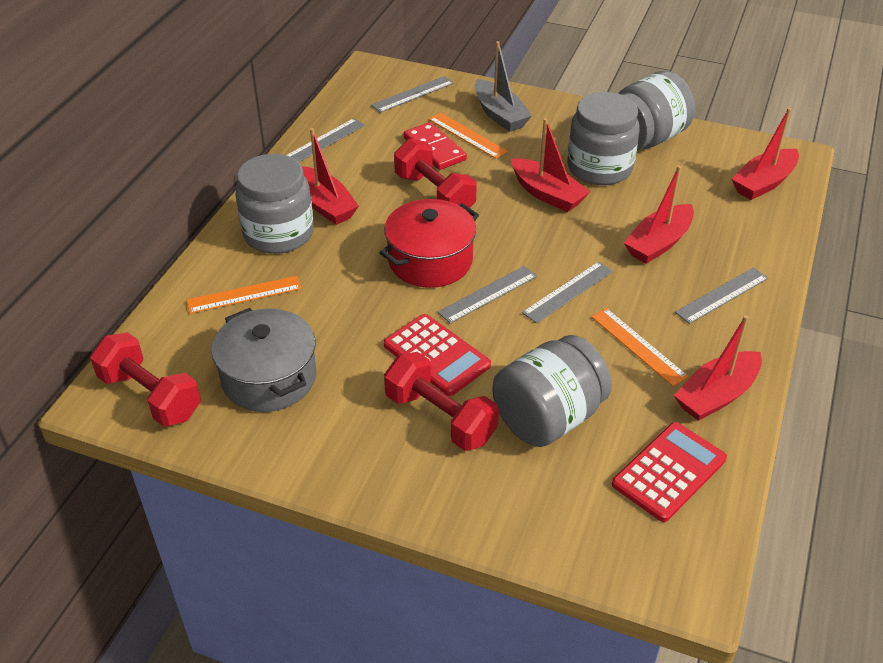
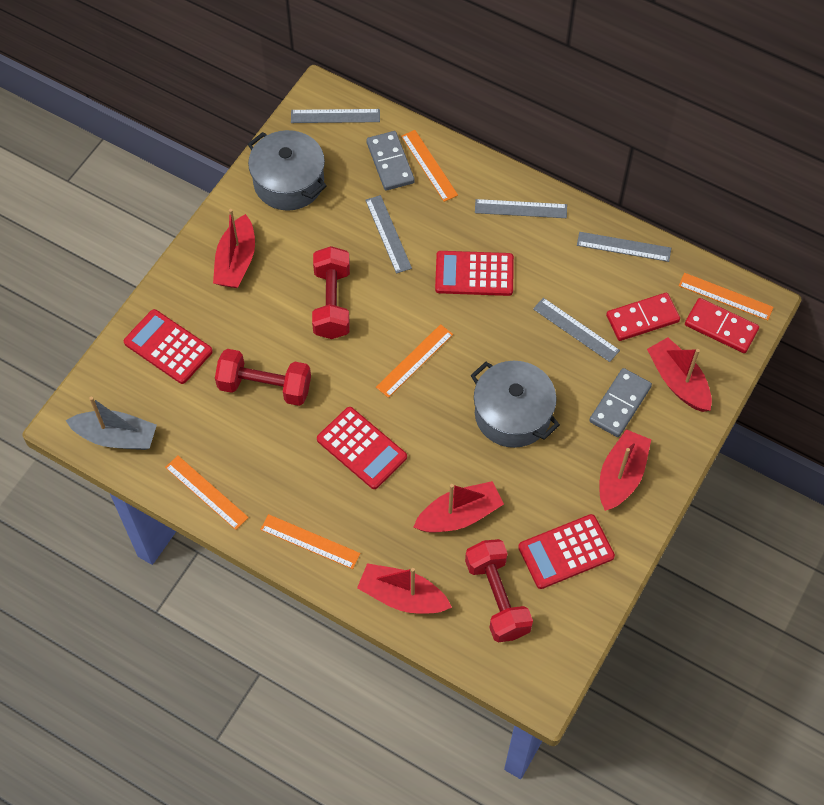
grey domino: 0 -> 2
grey jar: 4 -> 0
grey pot: 1 -> 2
orange ruler: 3 -> 5
red calculator: 2 -> 4
red domino: 1 -> 2
red pot: 1 -> 0

